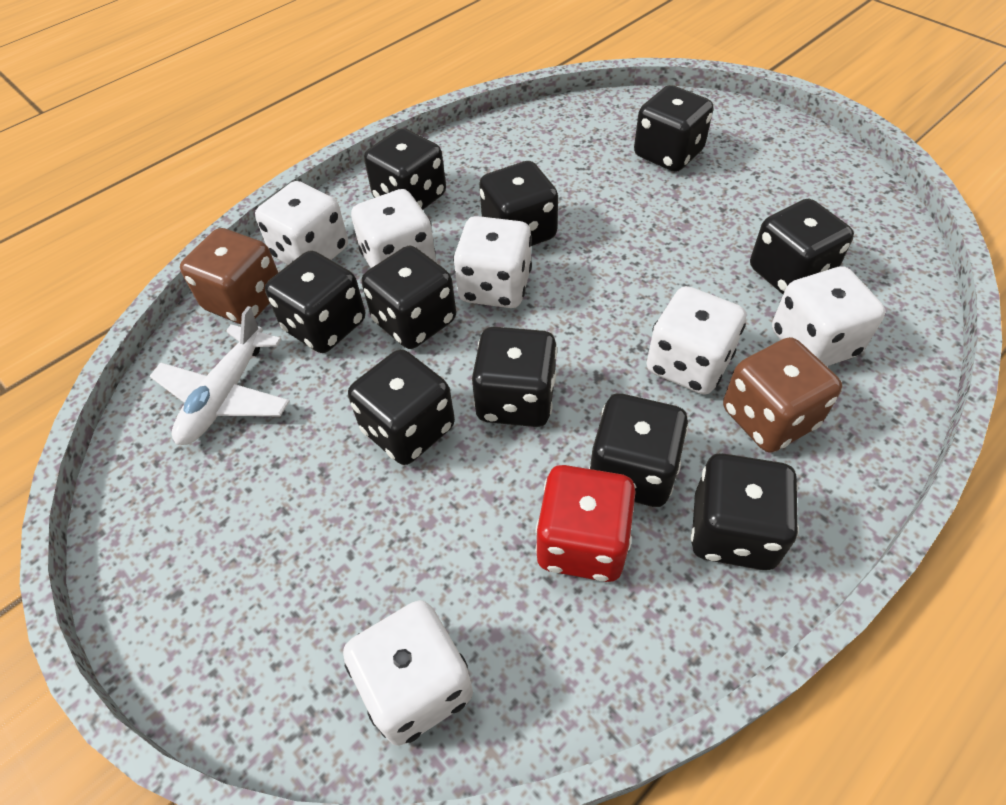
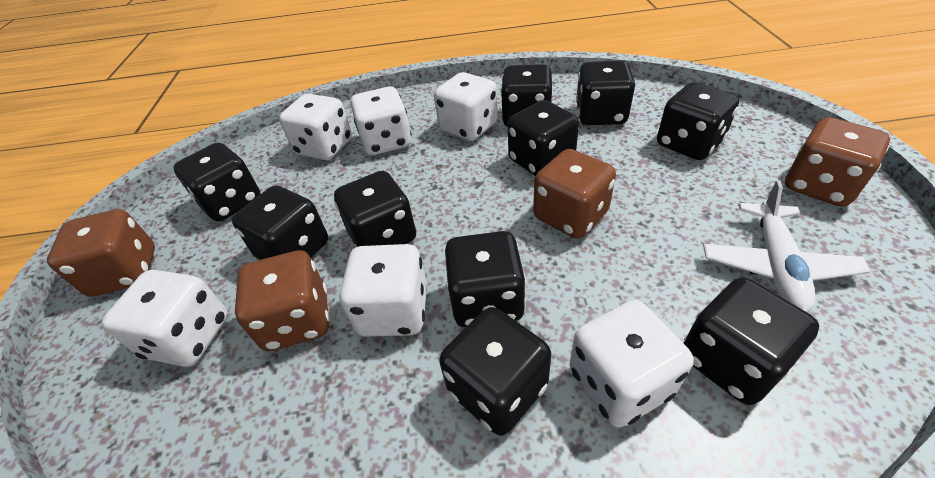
brown dice: 2 -> 4
red dice: 1 -> 0

